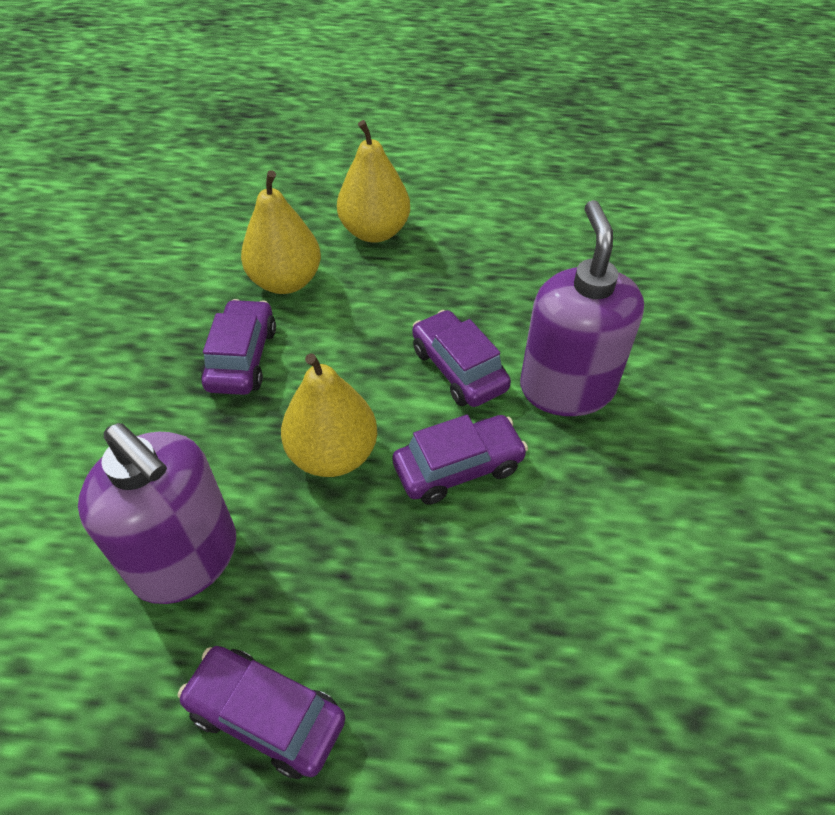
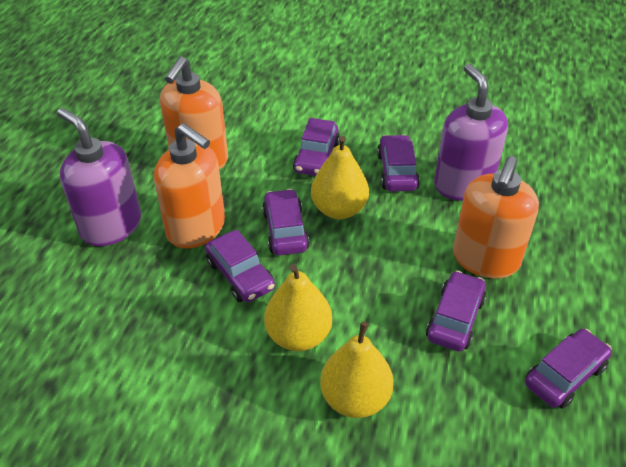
orange soap dispenser: 0 -> 3
purple car: 4 -> 6

